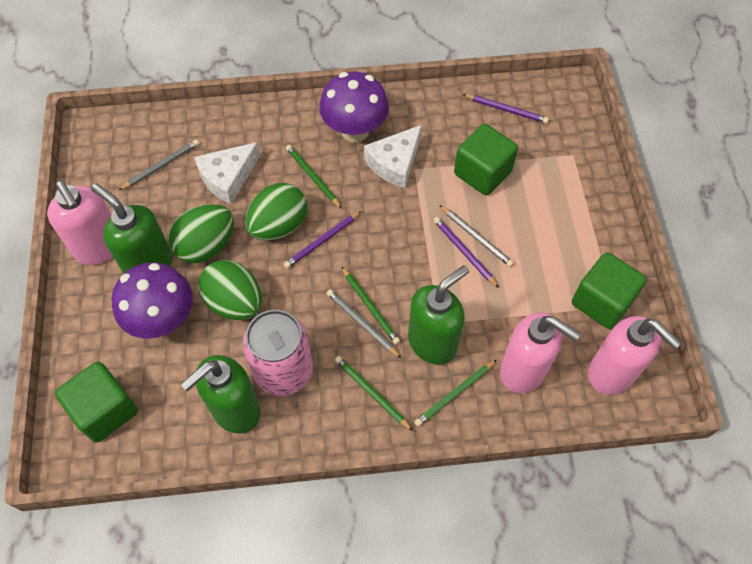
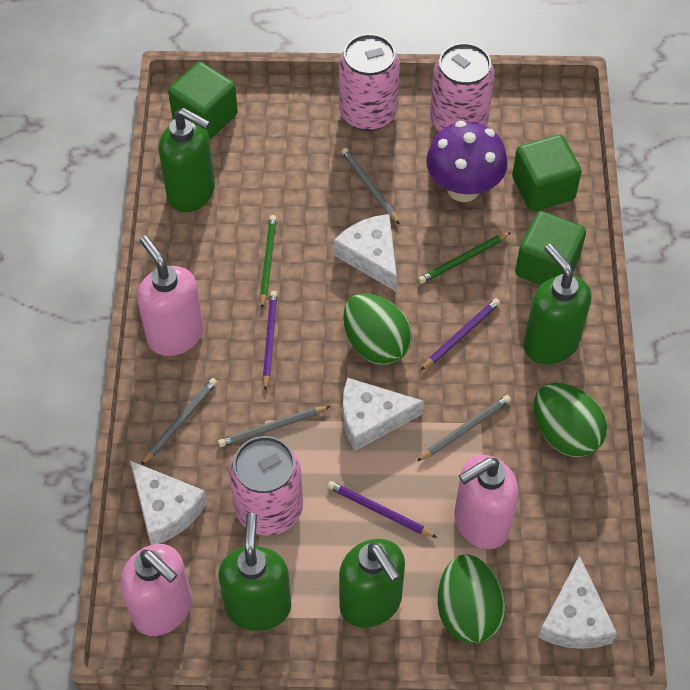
green pencil: 4 -> 2
green soap dispenser: 3 -> 4
grey pencil: 3 -> 4
pink can: 1 -> 3
purple mushroom: 2 -> 1
white cheese: 2 -> 4

